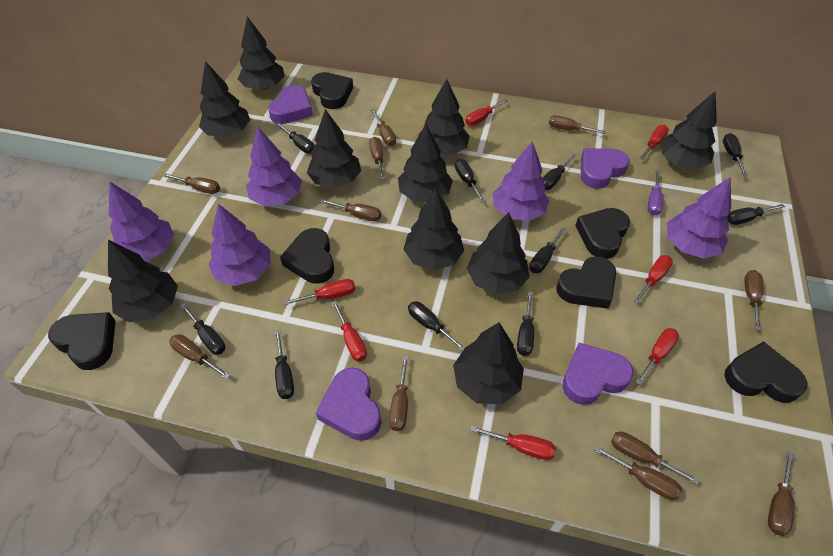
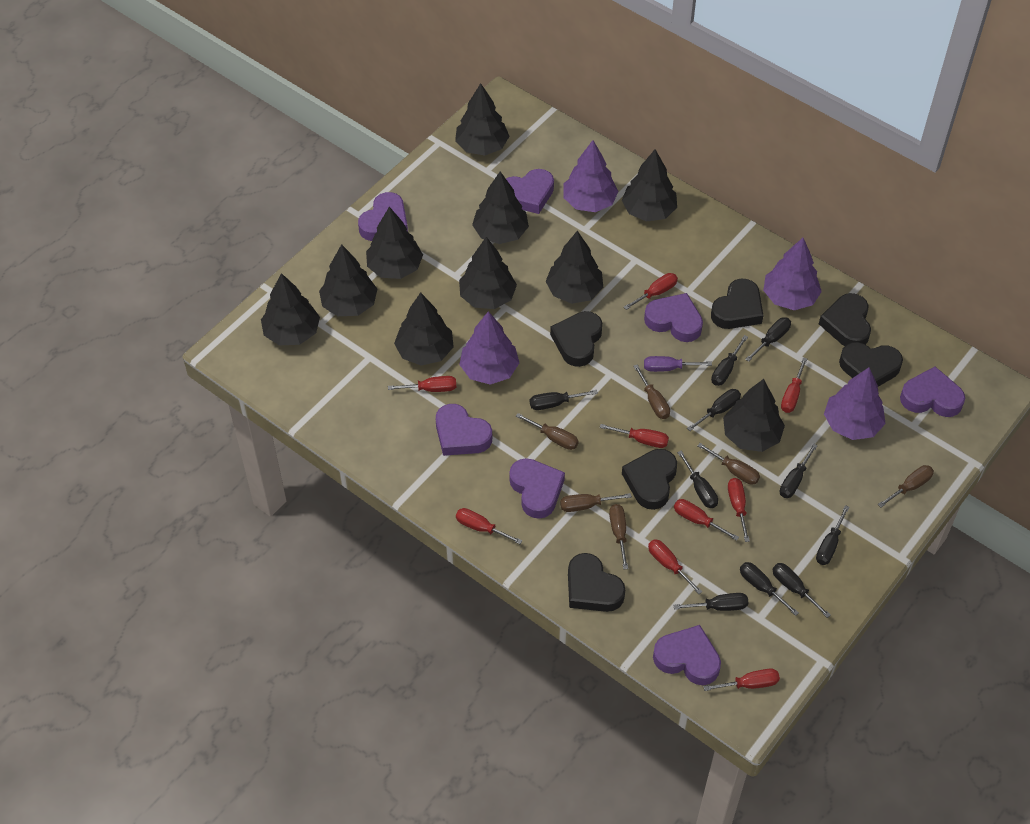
brown screwdriver: 11 -> 6
purple heart: 4 -> 7
purple tree: 5 -> 4
red screwdriver: 7 -> 9

